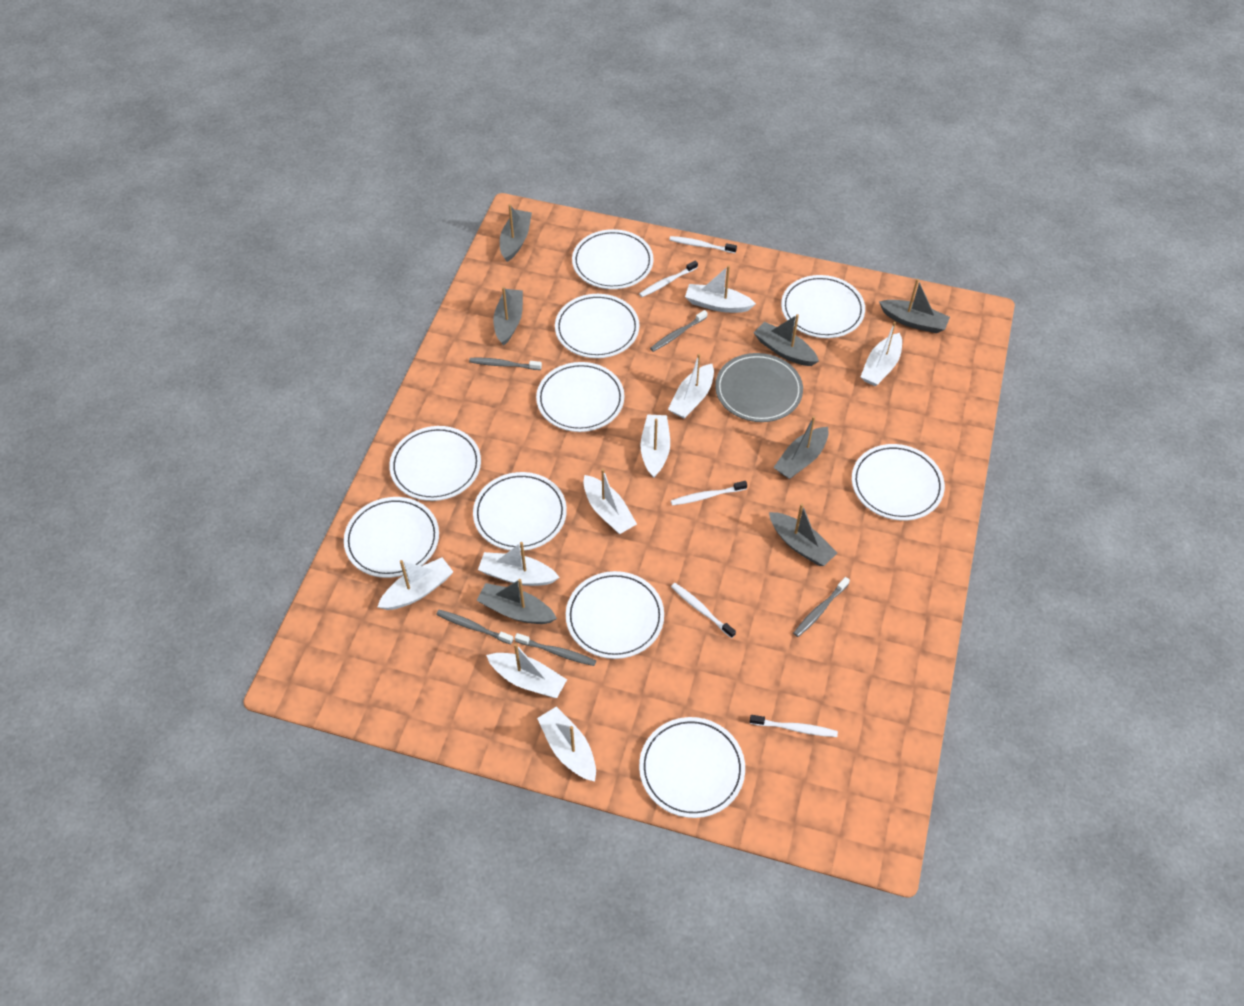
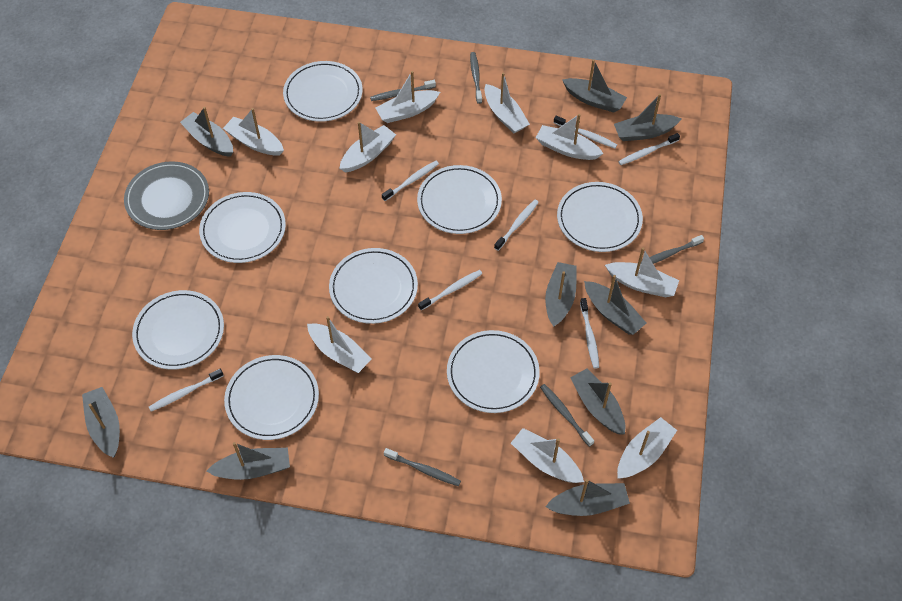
grey boat: 7 -> 9
white plate: 10 -> 8
white toothbrush: 5 -> 7

